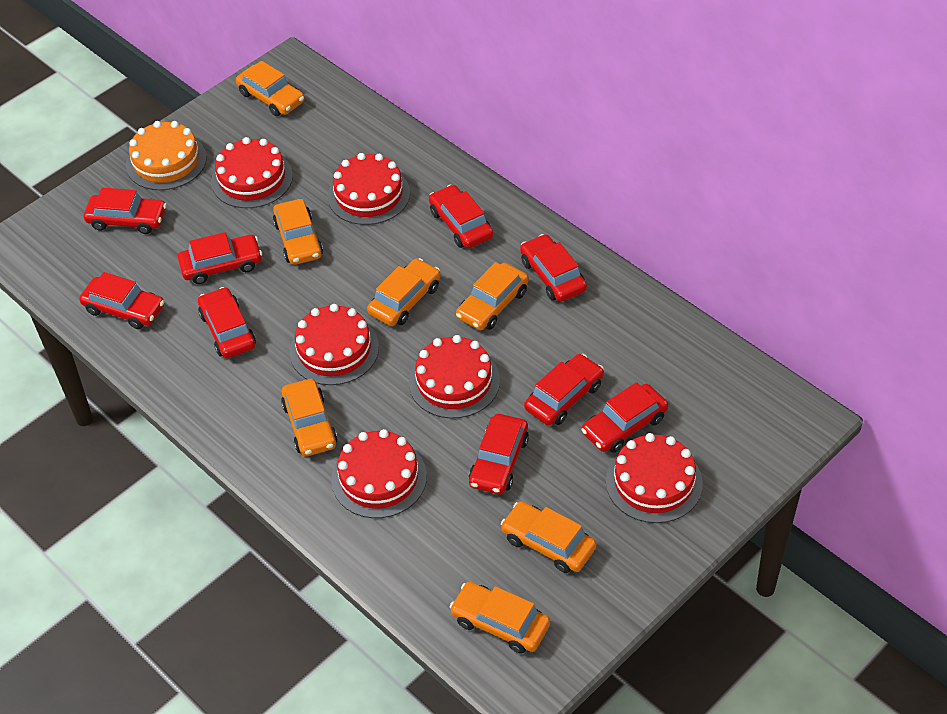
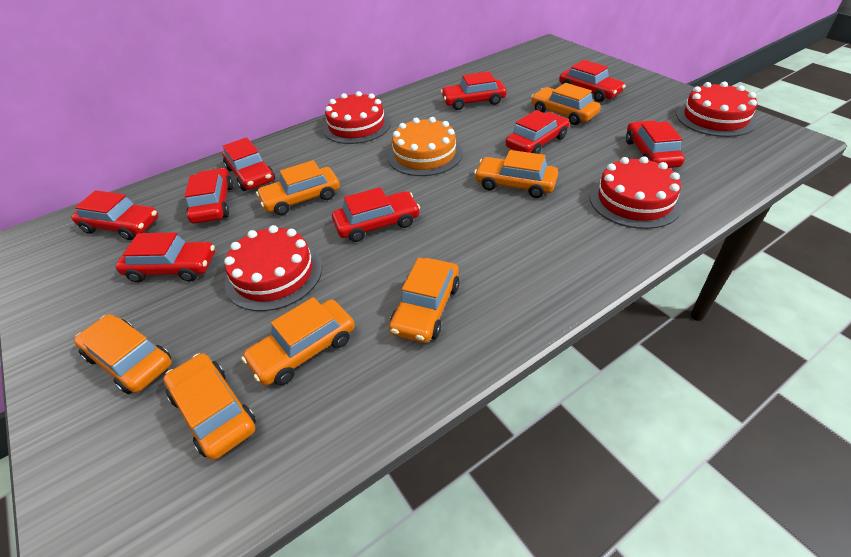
red cake: 6 -> 4

